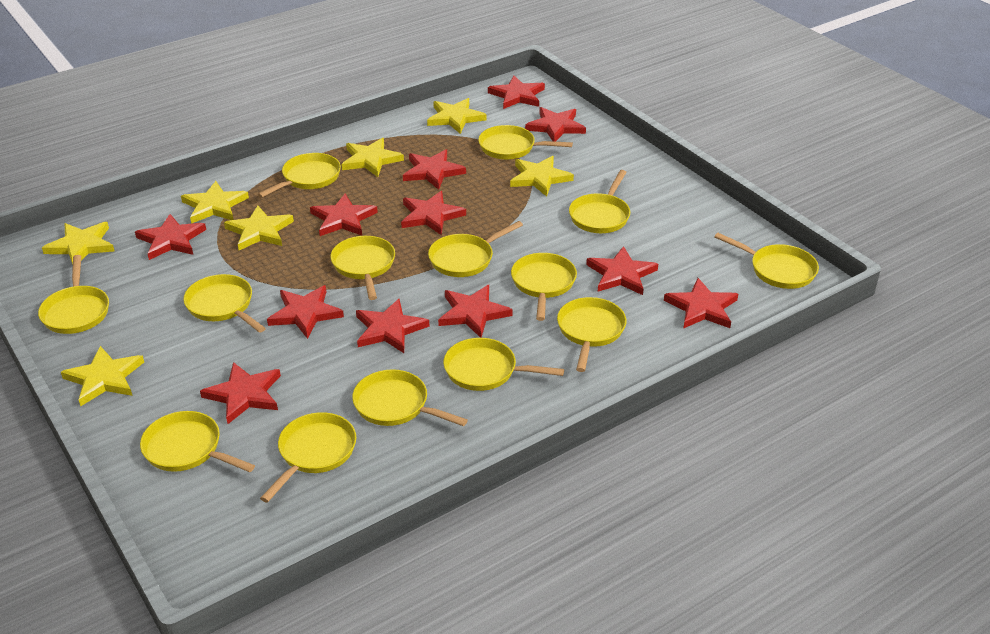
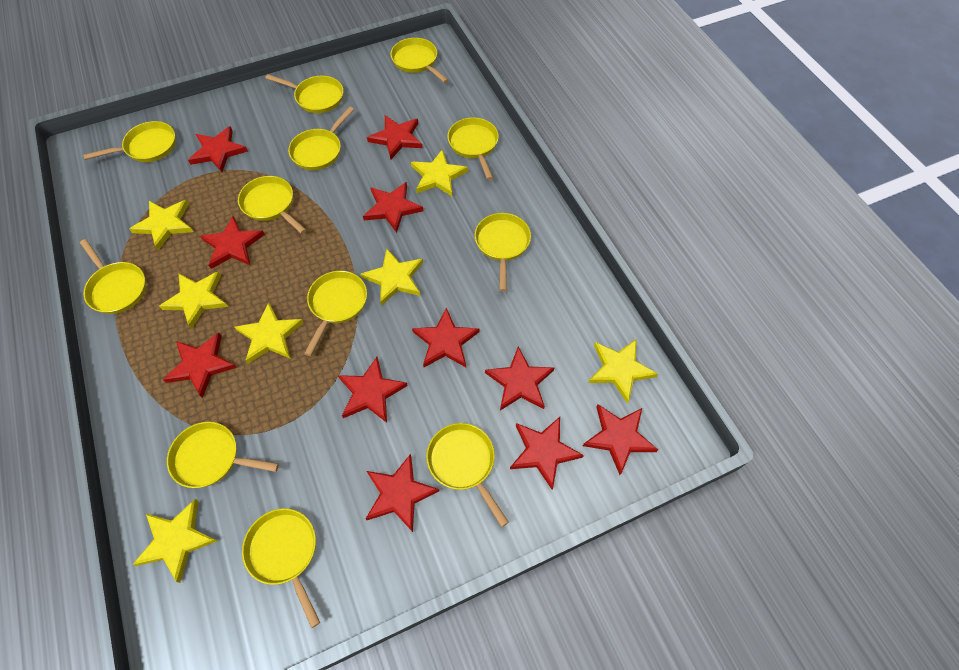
red star: 12 -> 11
yellow pan: 14 -> 12

